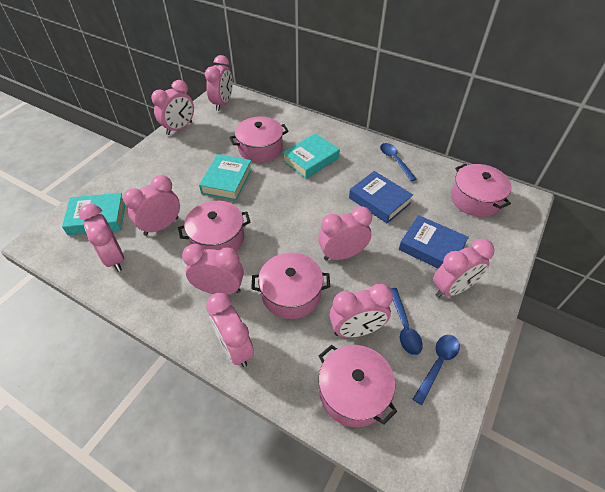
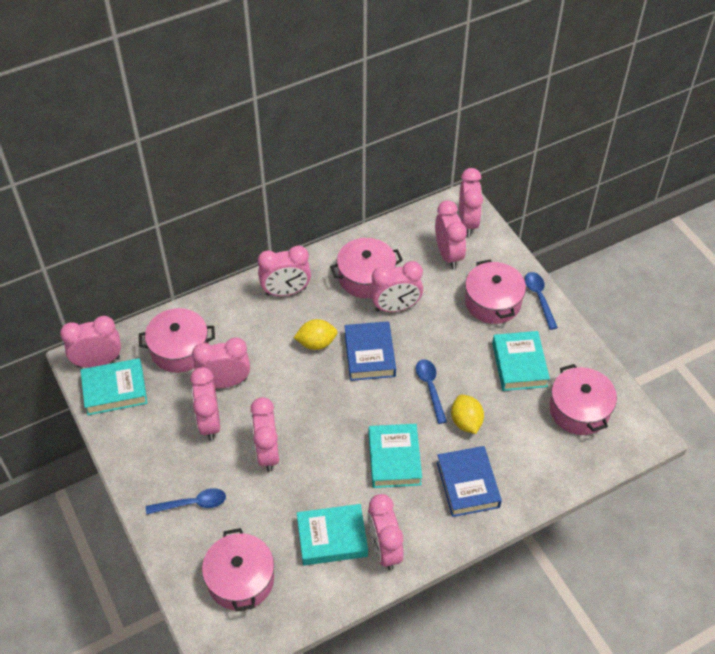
turquoise book: 3 -> 4
yellow lemon: 0 -> 2

